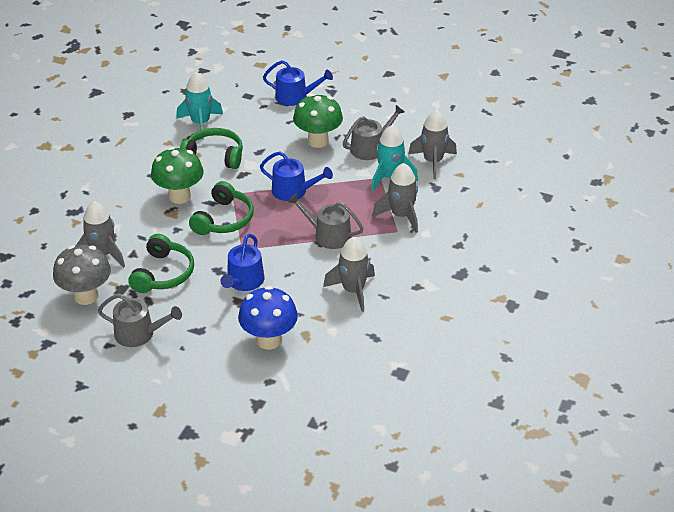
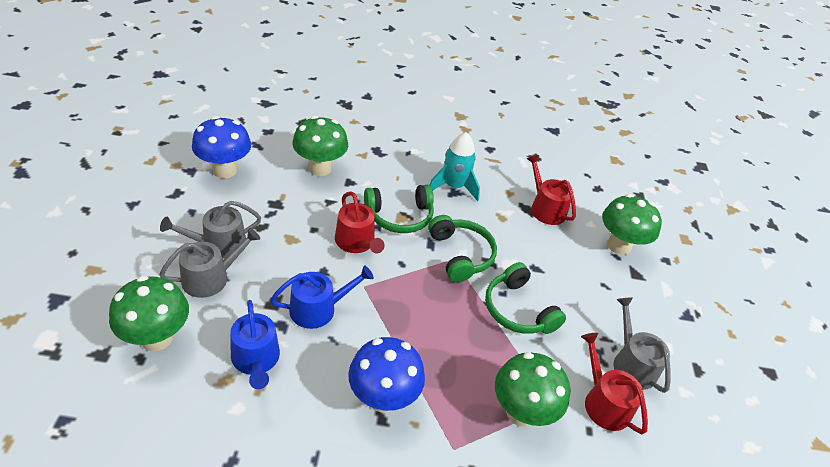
blue mushroom: 1 -> 2
blue watering can: 3 -> 2
green mushroom: 2 -> 4
grey mushroom: 1 -> 0
grey rocket: 4 -> 0
red watering can: 0 -> 3
turquoise rocket: 2 -> 1

